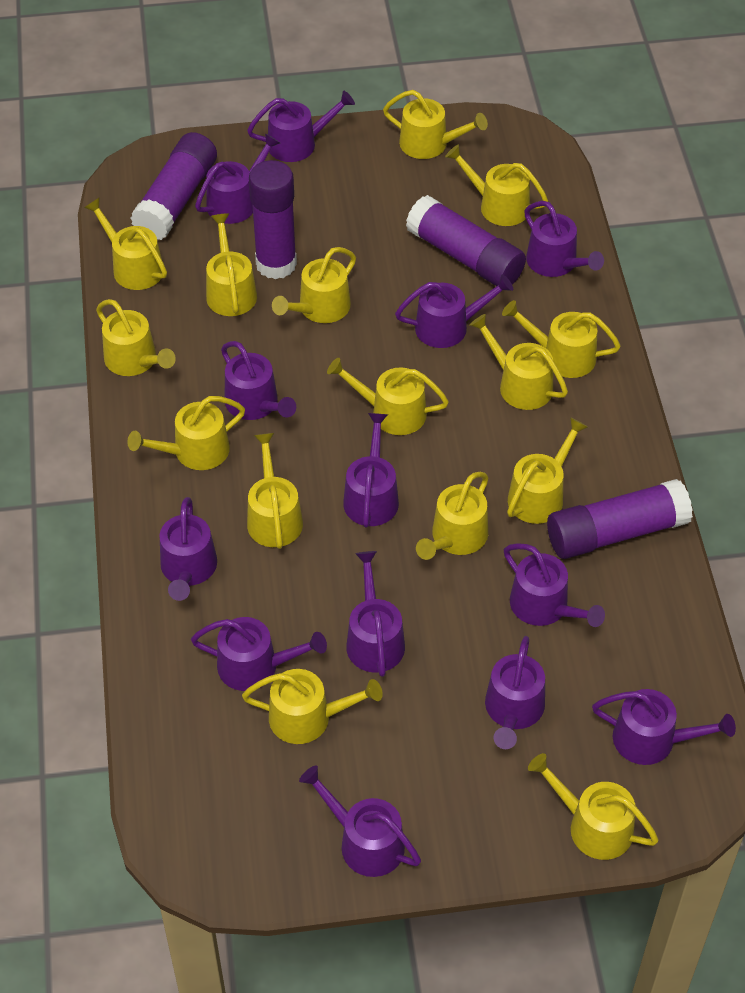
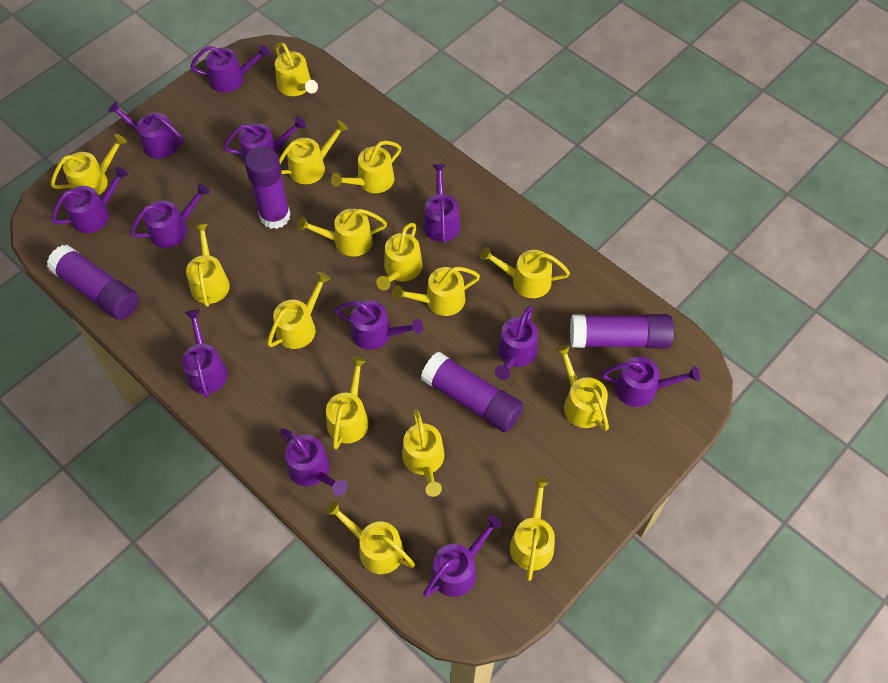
purple watering can: 13 -> 12

